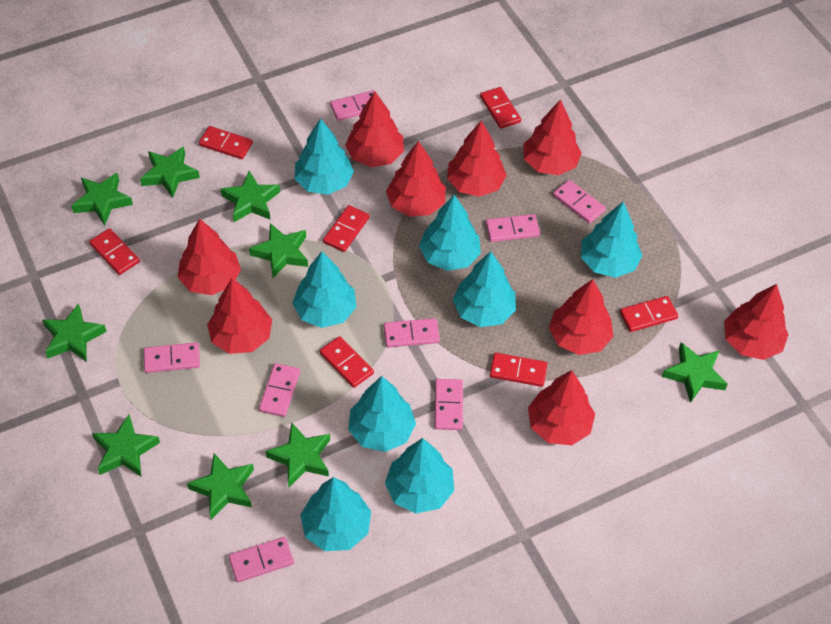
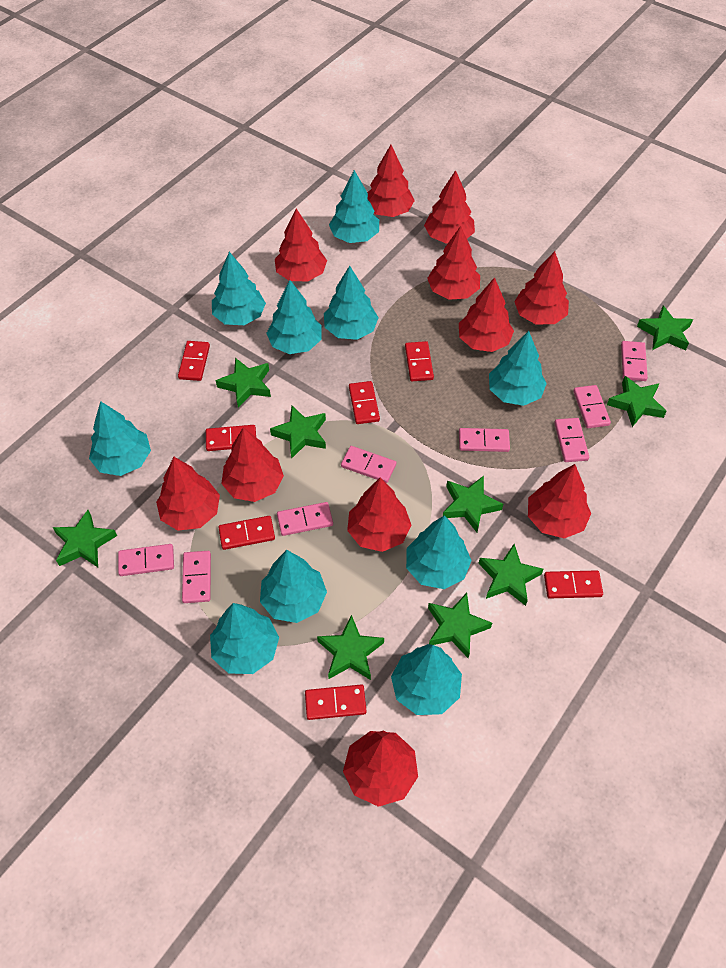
red tree: 9 -> 11
turquoise tree: 8 -> 10

